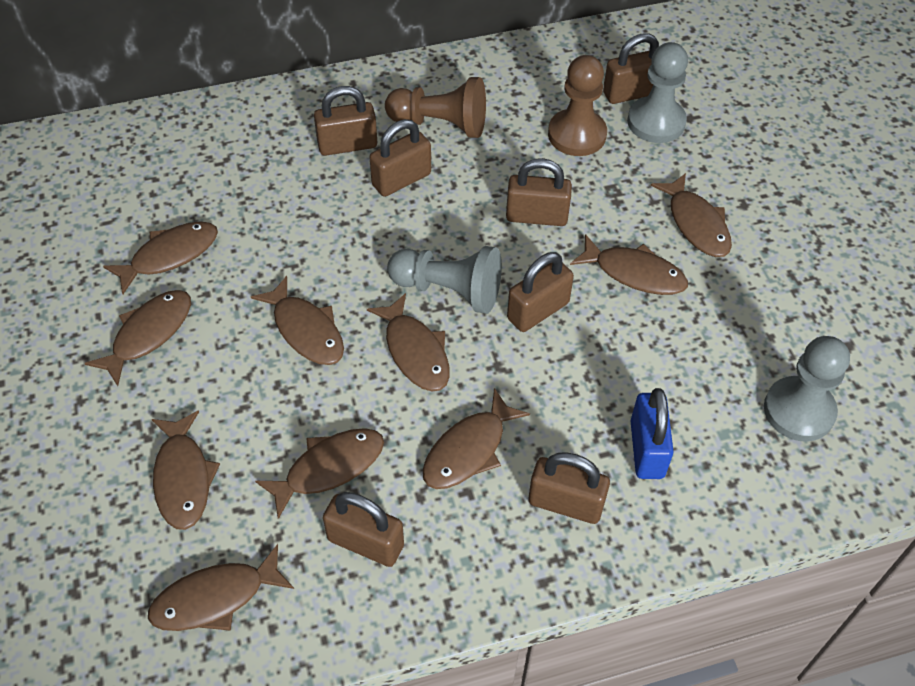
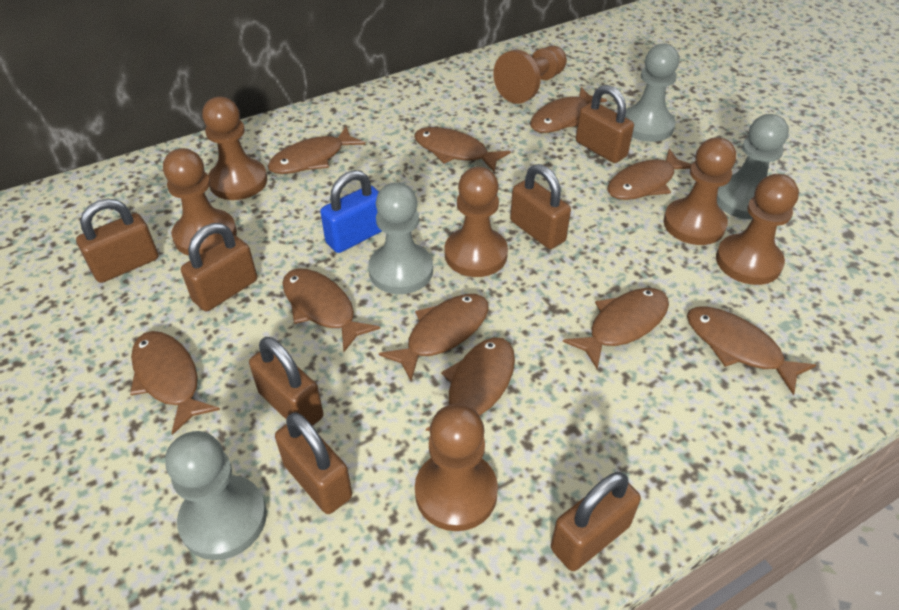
brown pawn: 2 -> 7
grey pawn: 3 -> 4

